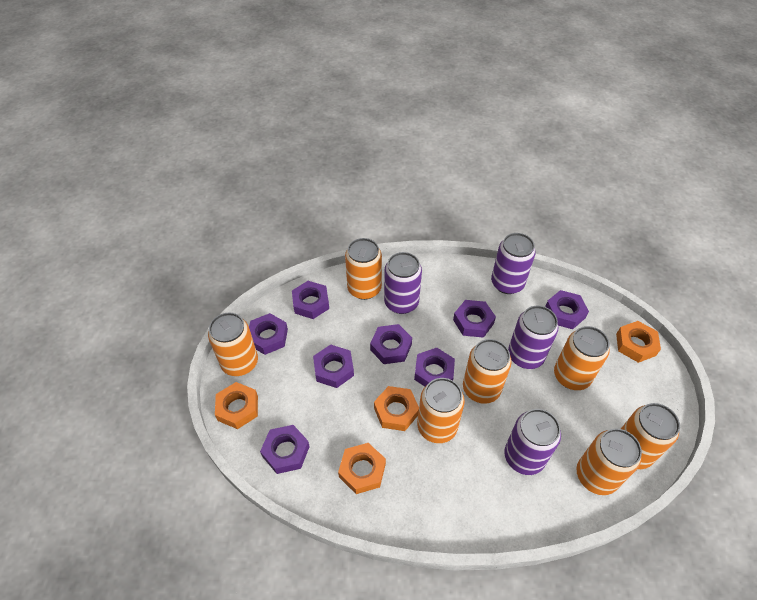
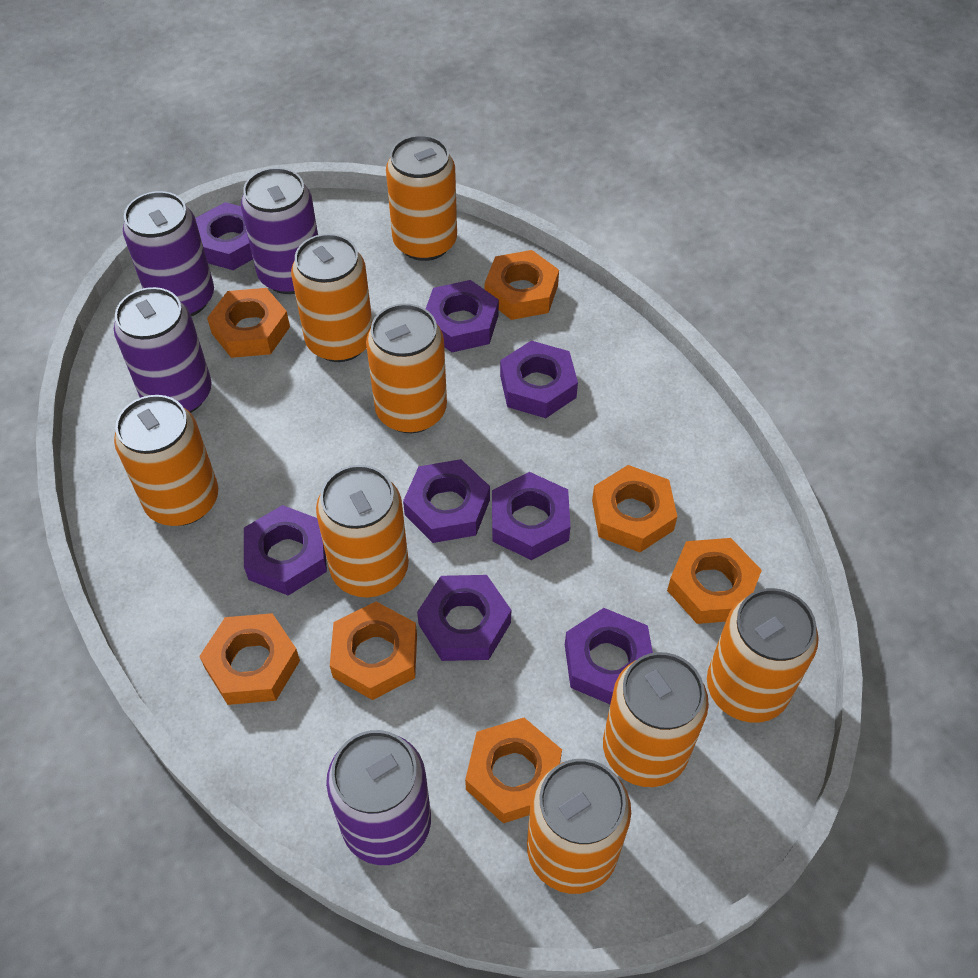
orange can: 7 -> 8
orange nut: 4 -> 7

